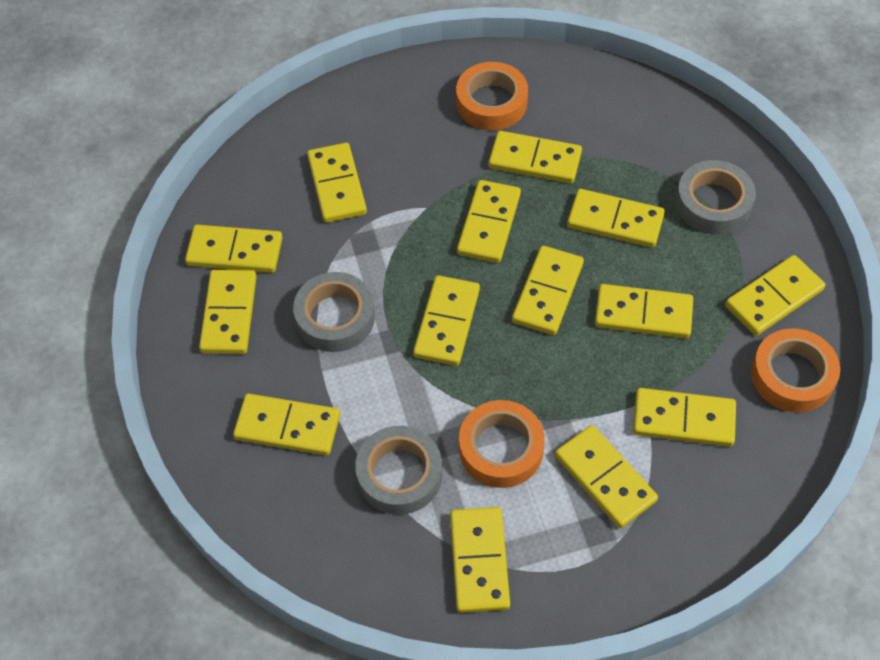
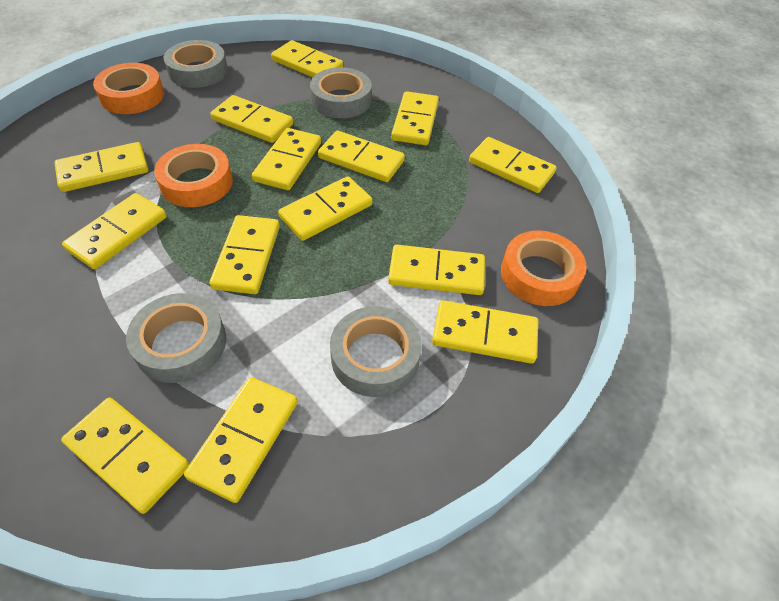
grey tape: 3 -> 4

